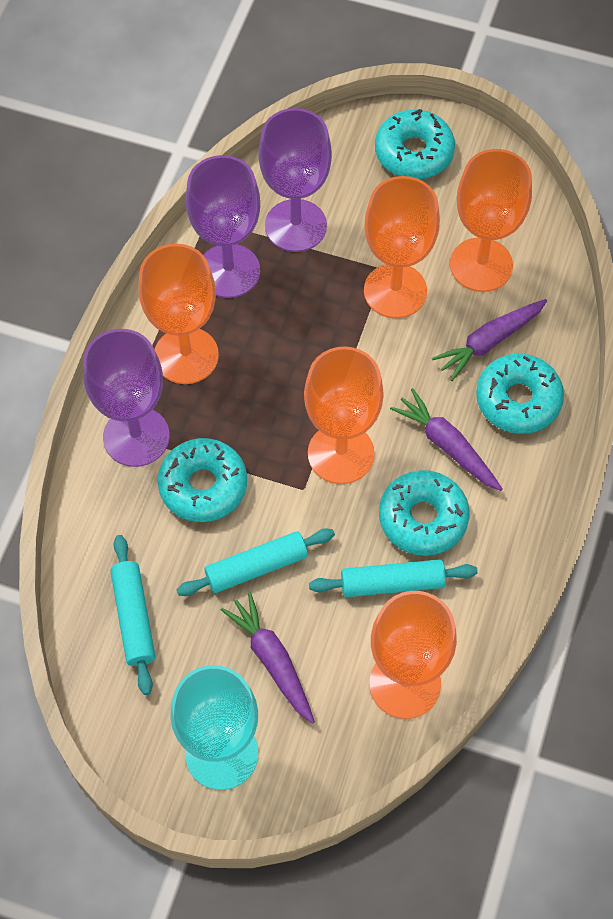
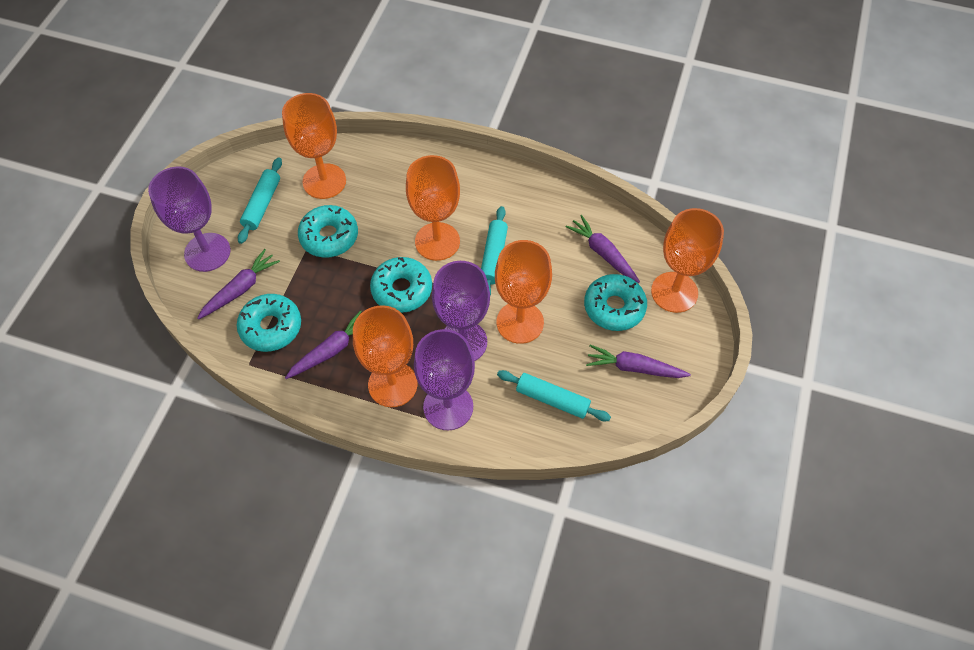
purple carrot: 3 -> 4
turquoise goblet: 1 -> 0

